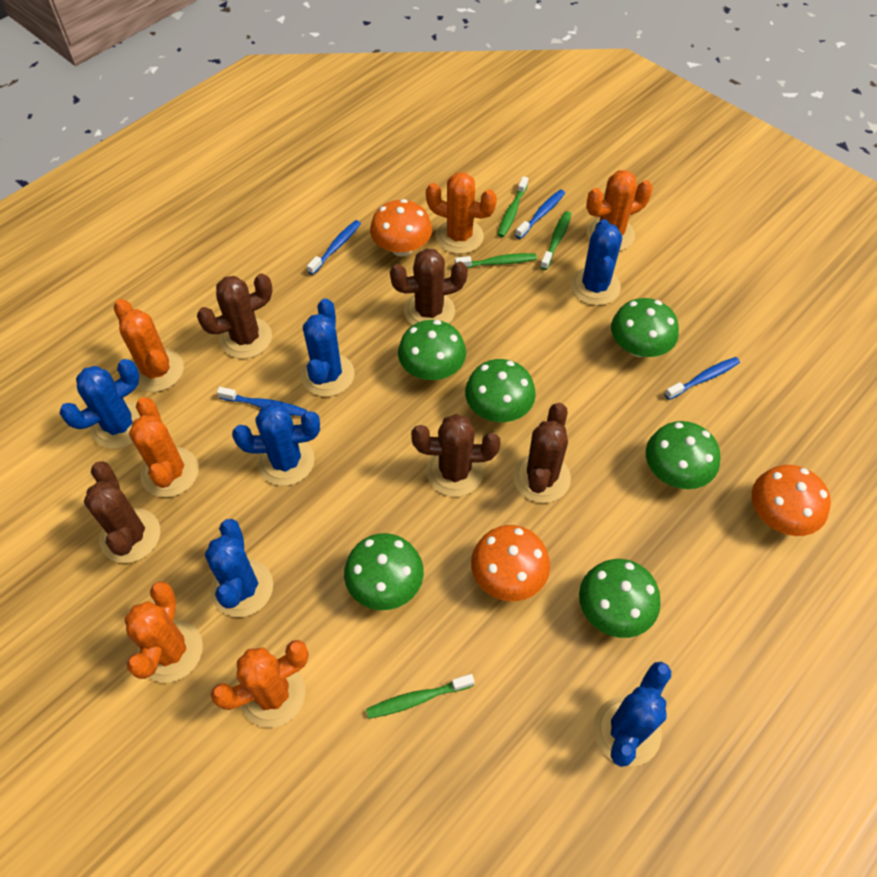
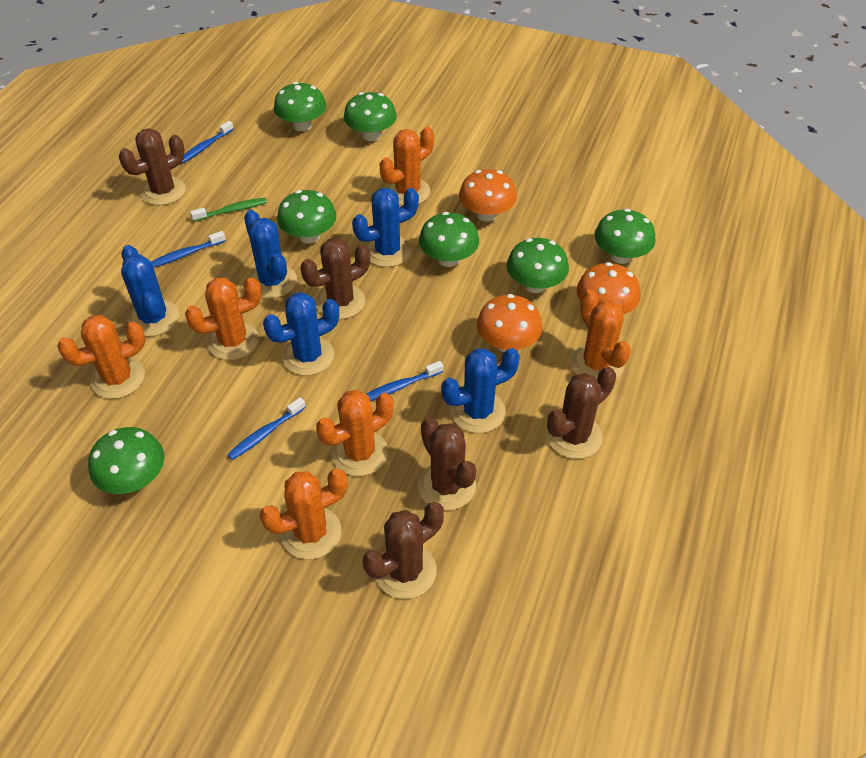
blue cactus: 6 -> 5
green mushroom: 6 -> 7
green toothbrush: 4 -> 1

